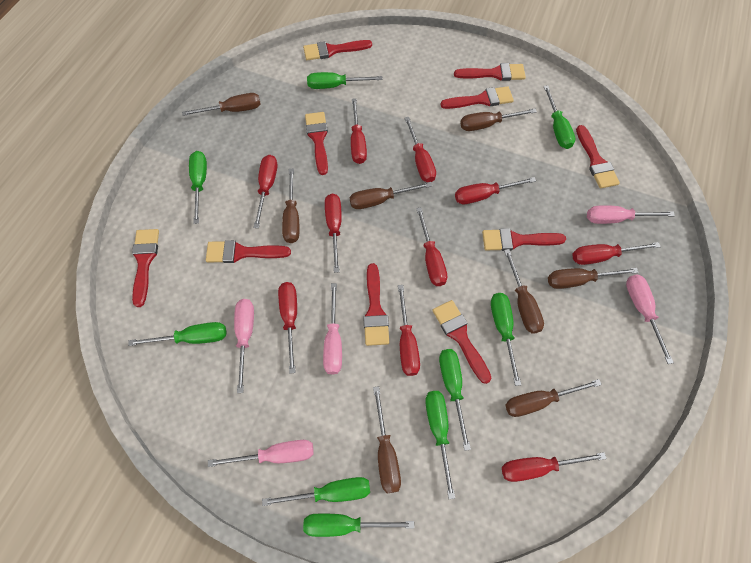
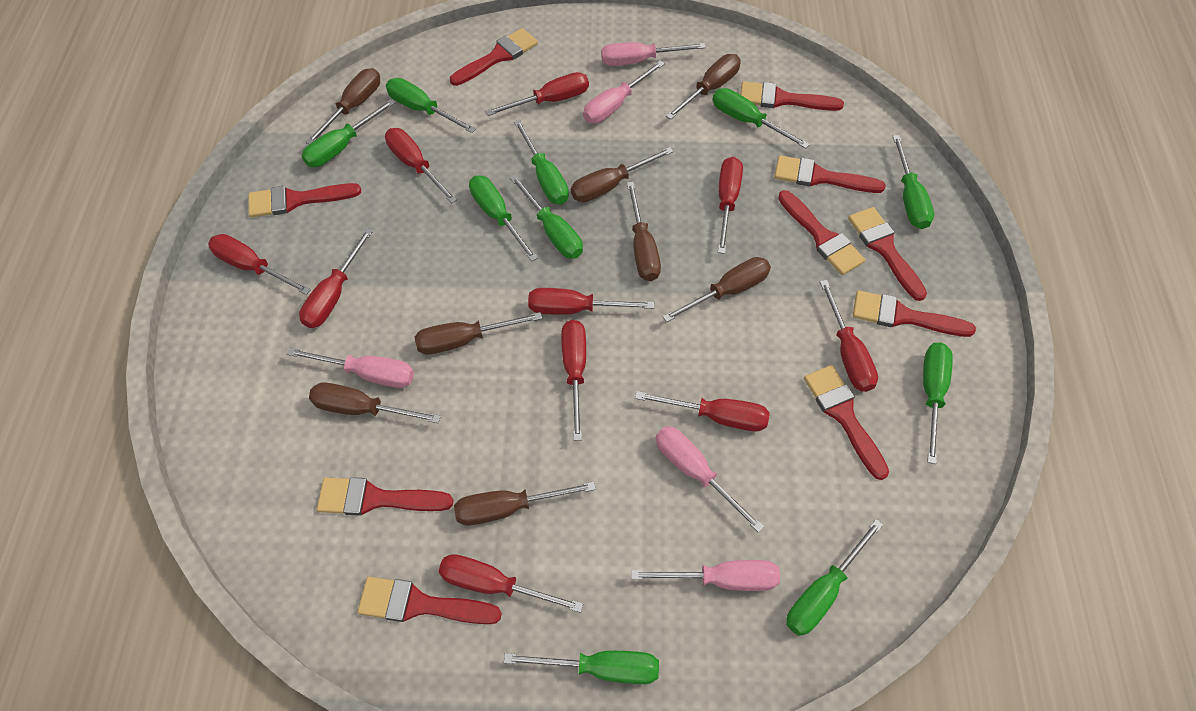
green screwdriver: 9 -> 10

